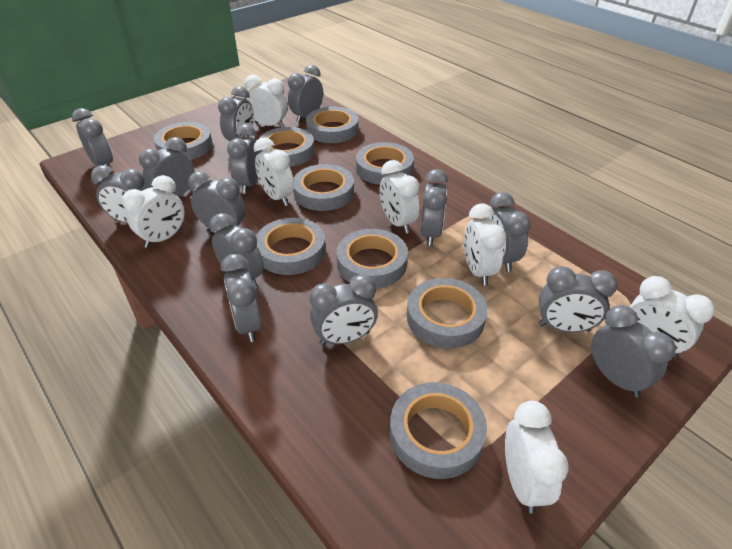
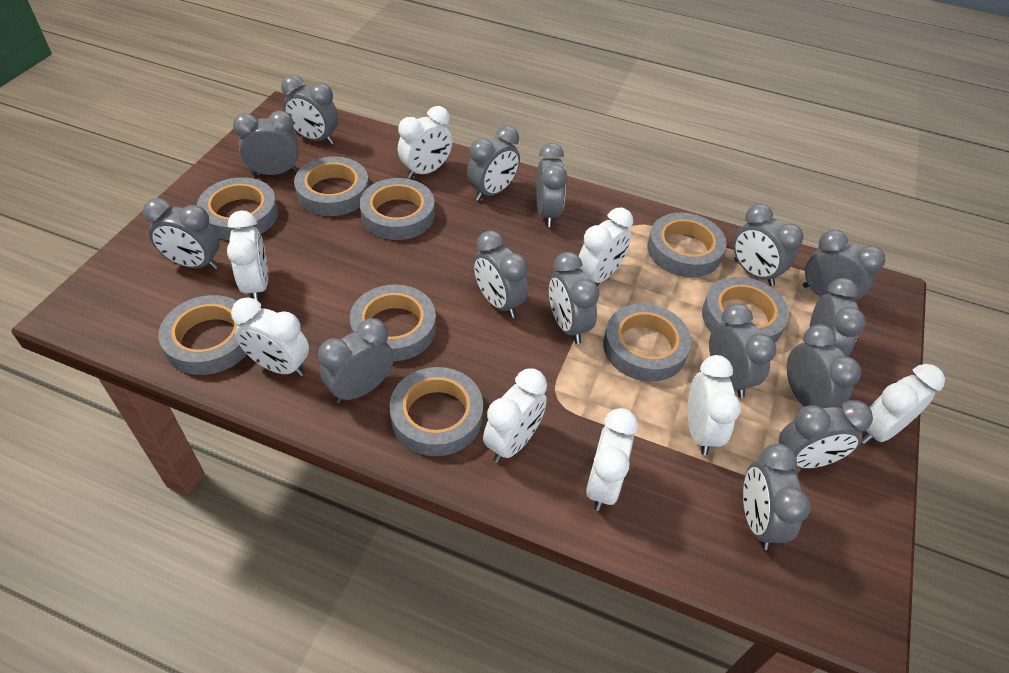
grey clock: 14 -> 15
white clock: 7 -> 8

